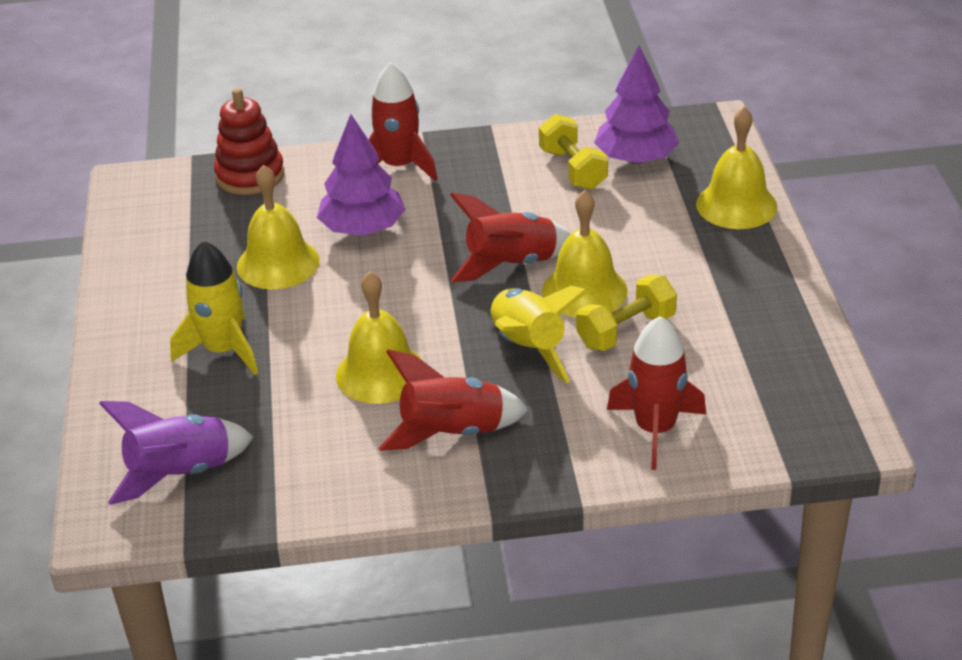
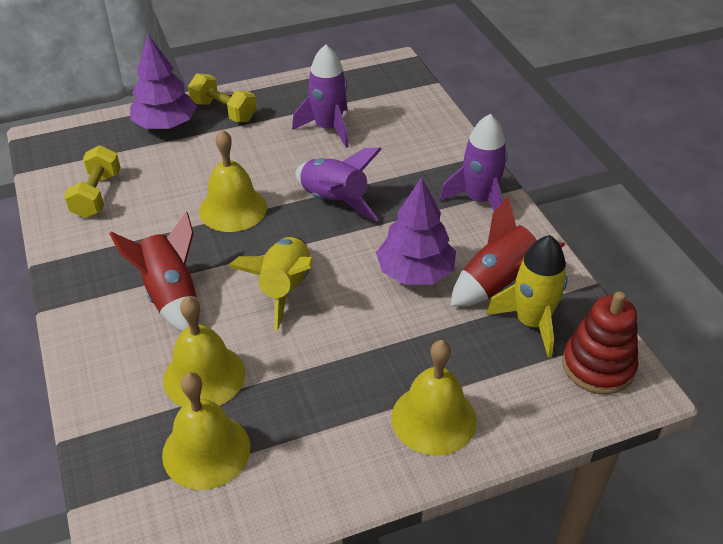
purple rocket: 1 -> 3
red rocket: 4 -> 2

